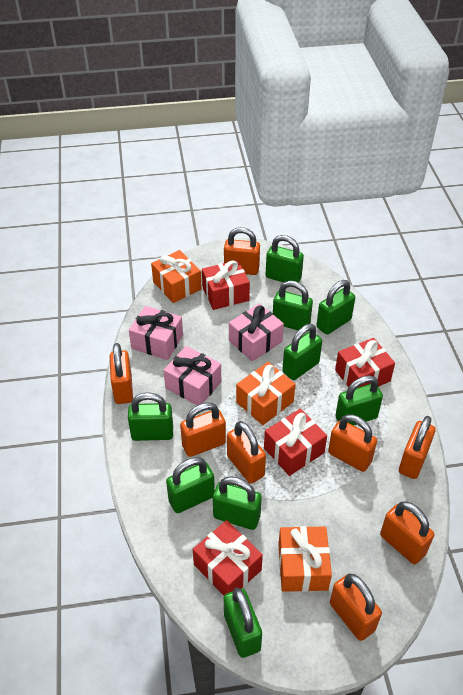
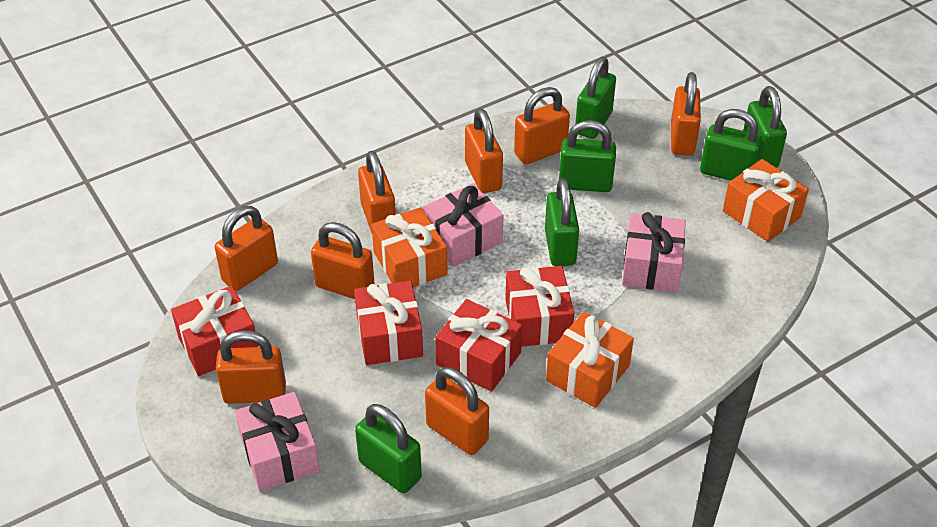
green padlock: 9 -> 6

